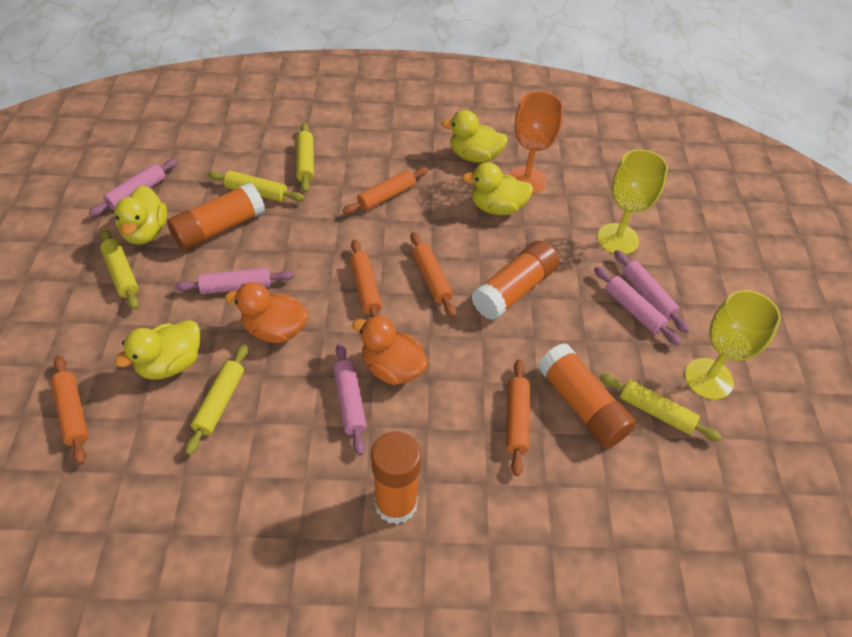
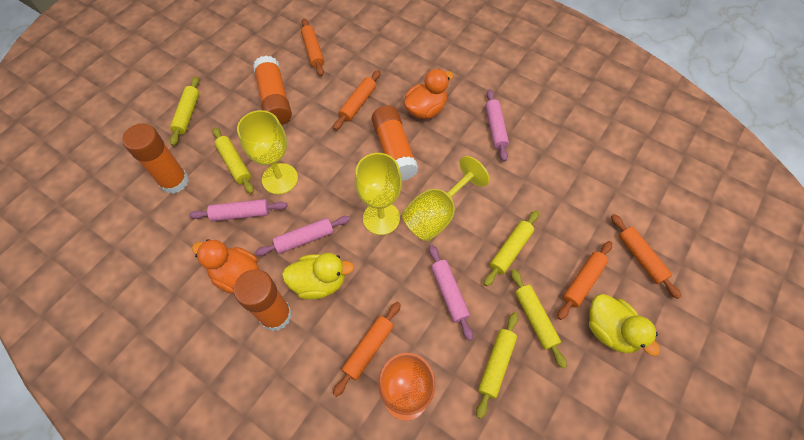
pink rolling pin: 5 -> 4
yellow duck: 4 -> 2
yellow goblet: 2 -> 3

